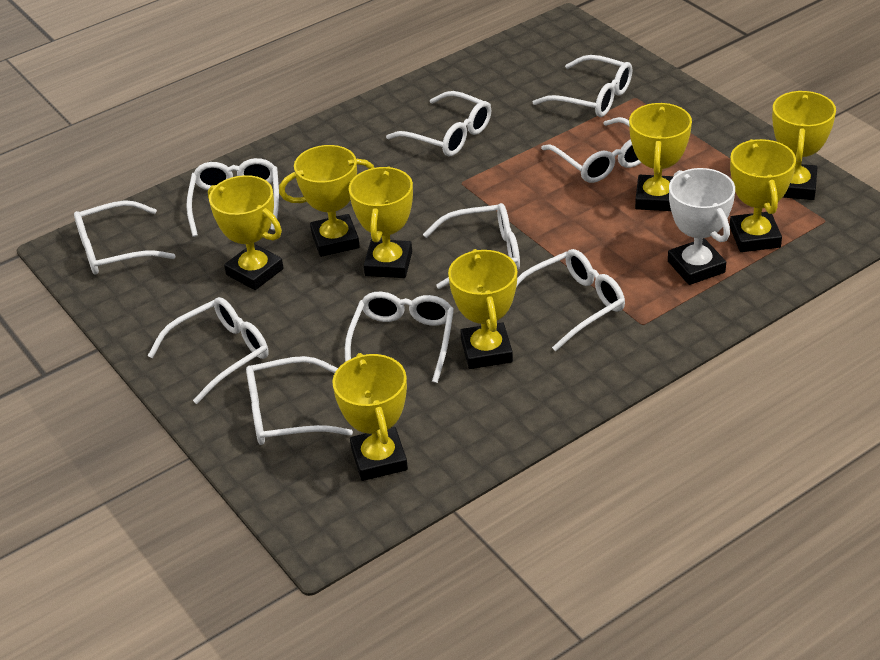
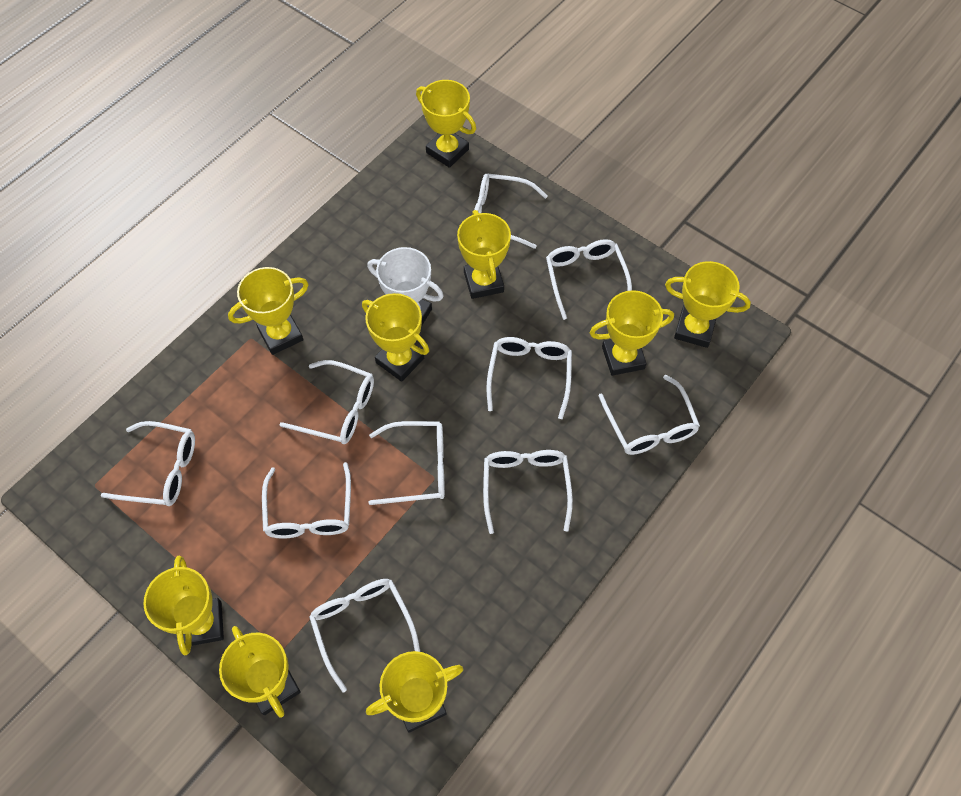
yellow trophy: 8 -> 9

